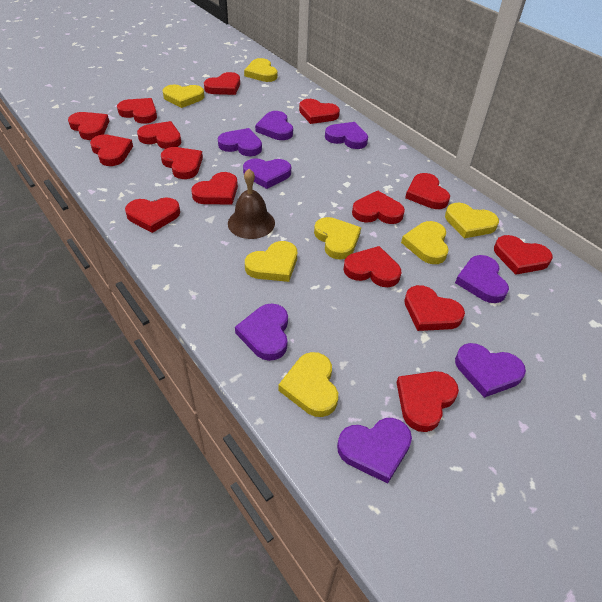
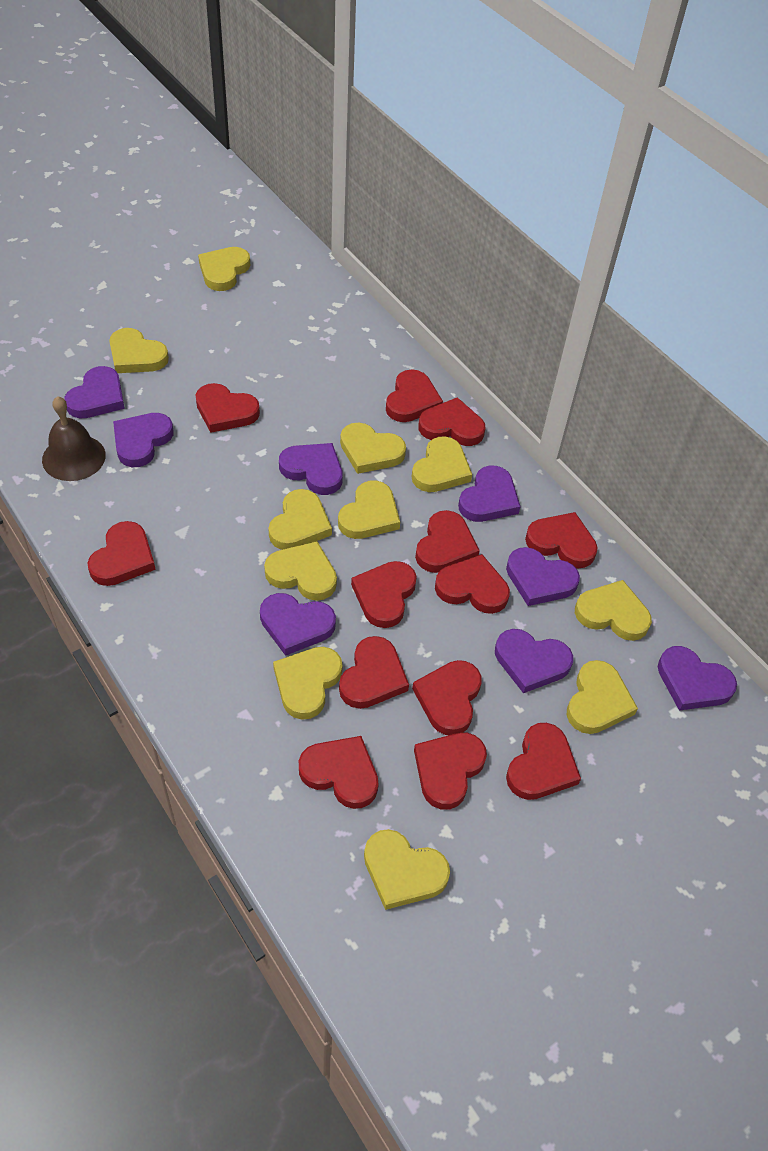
red heart: 15 -> 13
yellow heart: 7 -> 11

